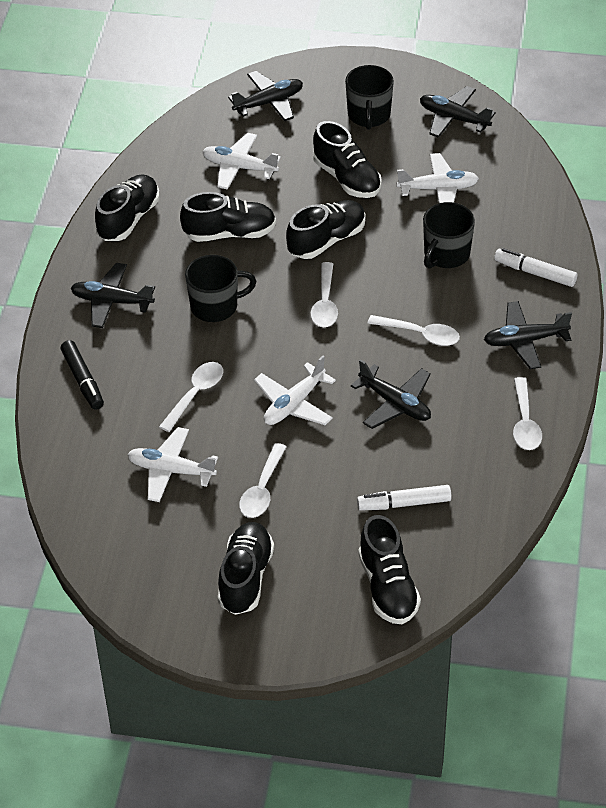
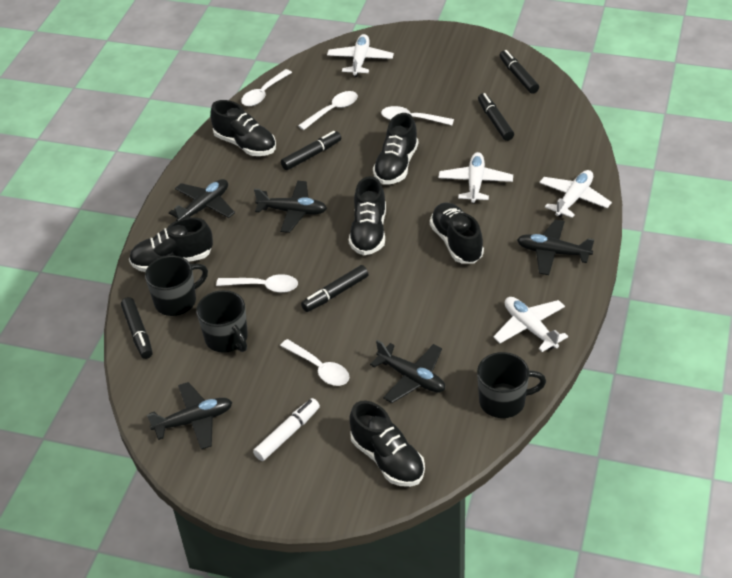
black marker: 1 -> 5
white marker: 2 -> 1

